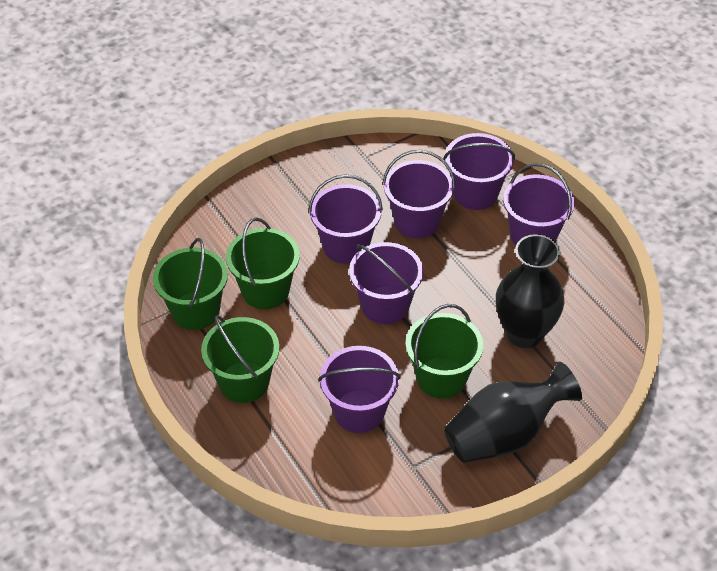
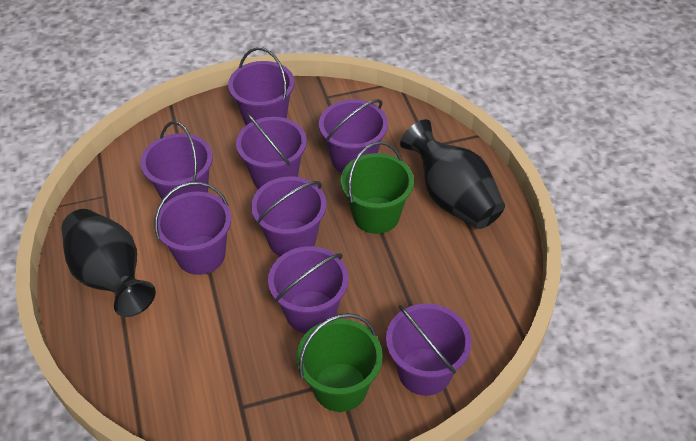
green bucket: 4 -> 2
purple bucket: 6 -> 8

